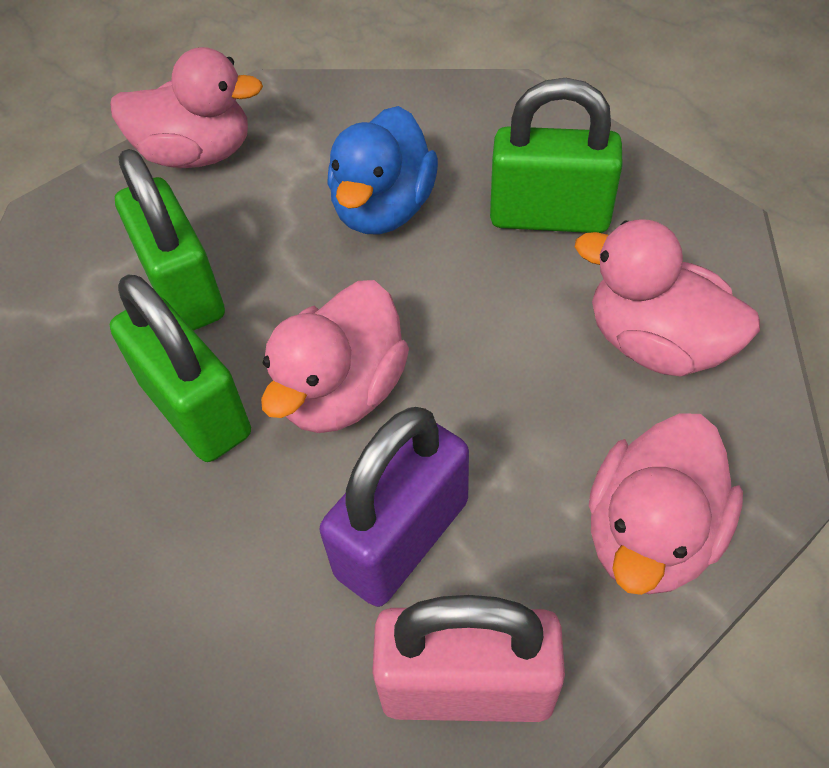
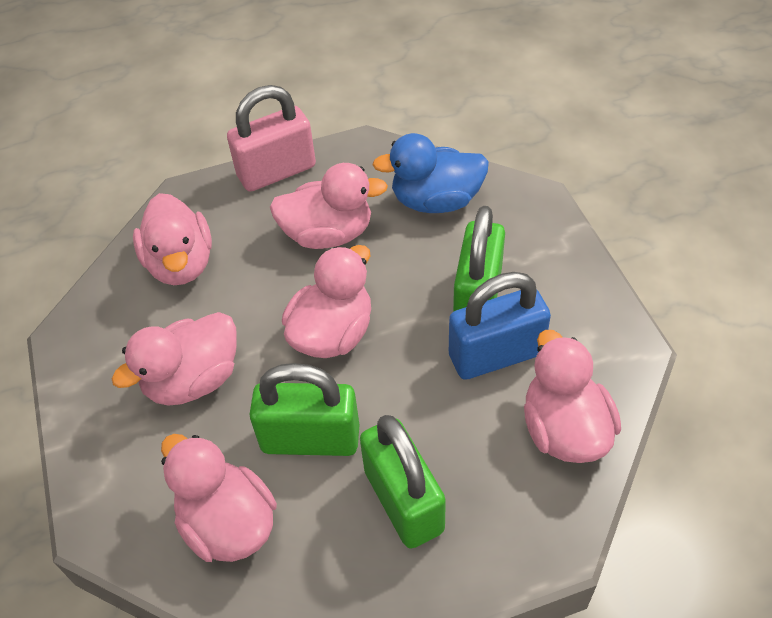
blue padlock: 0 -> 1
pink duck: 4 -> 6
purple padlock: 1 -> 0

